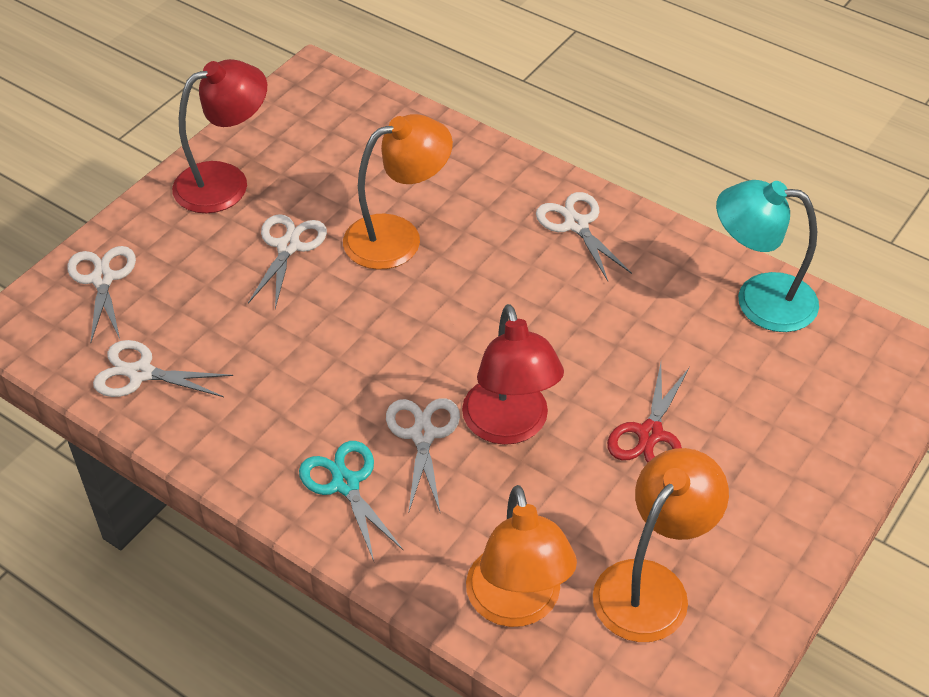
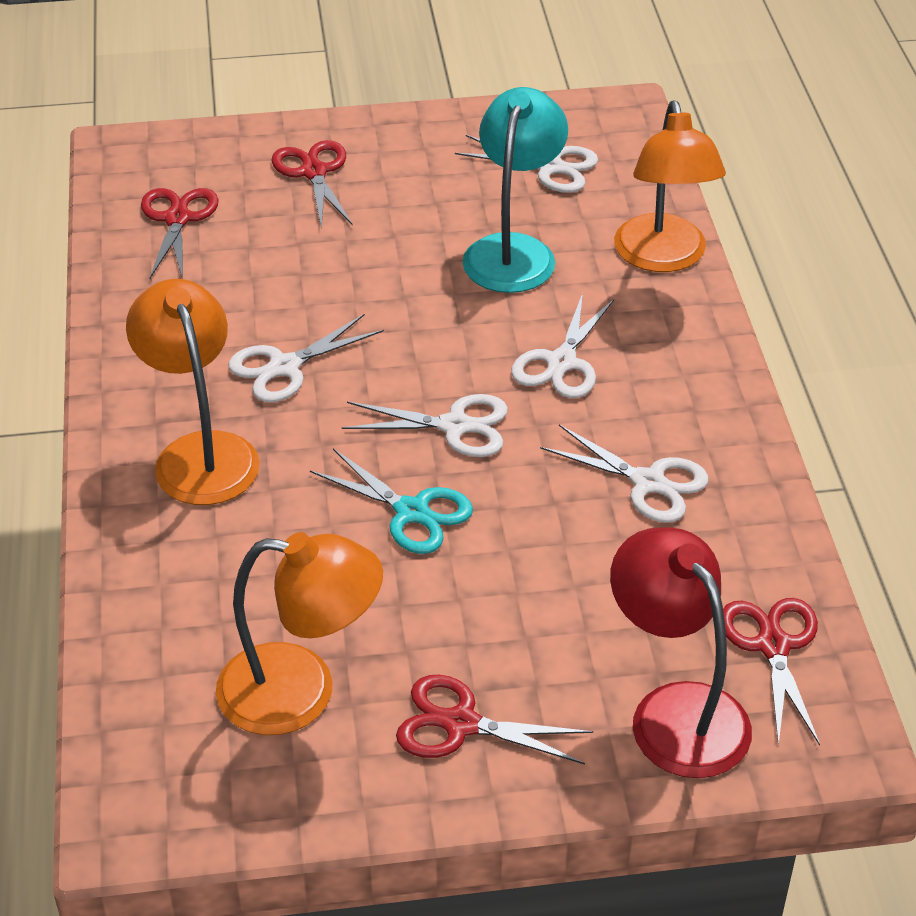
red lamp: 2 -> 1
red scissors: 1 -> 4

